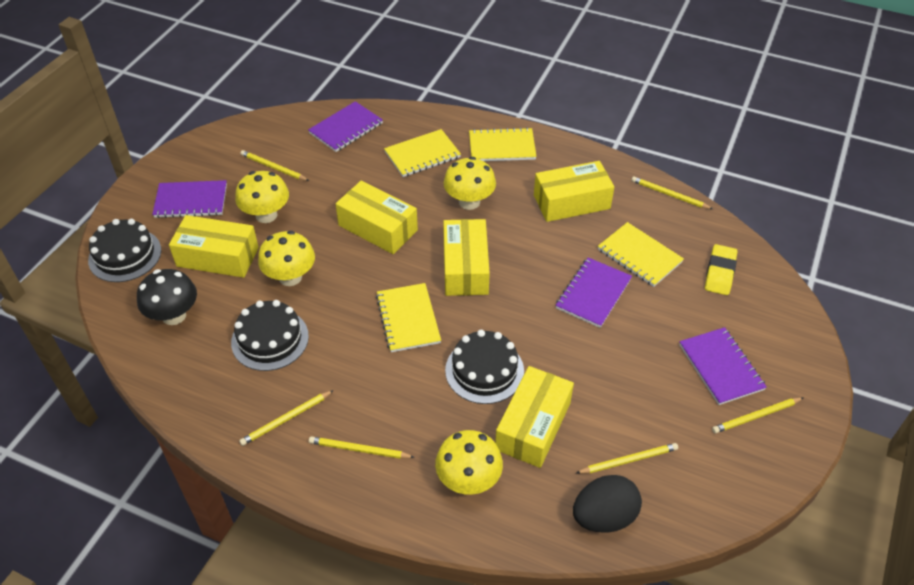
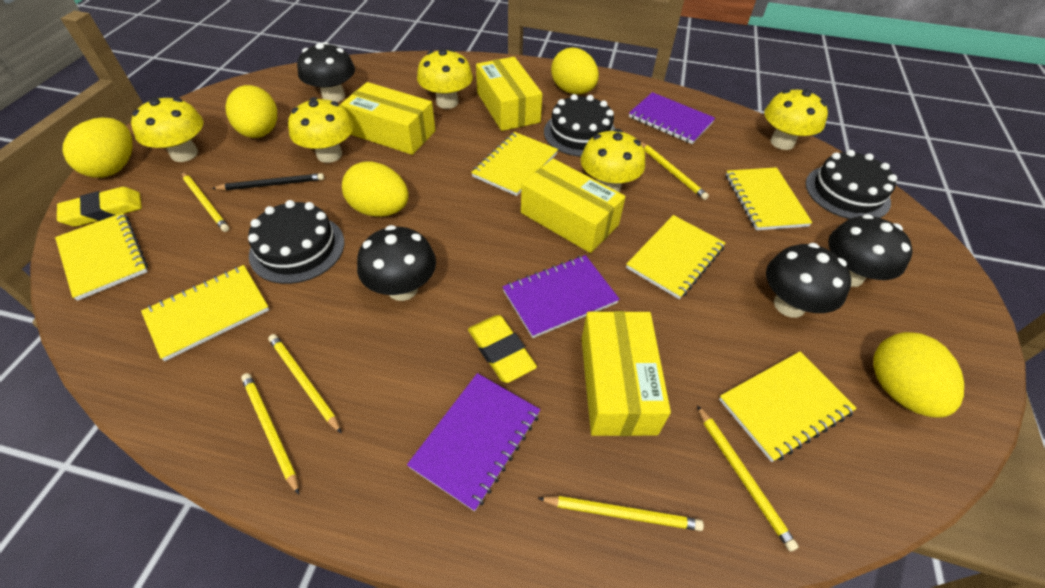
black egg: 1 -> 0
black mushroom: 1 -> 4
black pencil: 0 -> 1
purple notebook: 4 -> 3
yellow box: 5 -> 4
yellow egg: 0 -> 5
yellow eraser: 1 -> 2
yellow mushroom: 4 -> 5
yellow notebook: 4 -> 6

